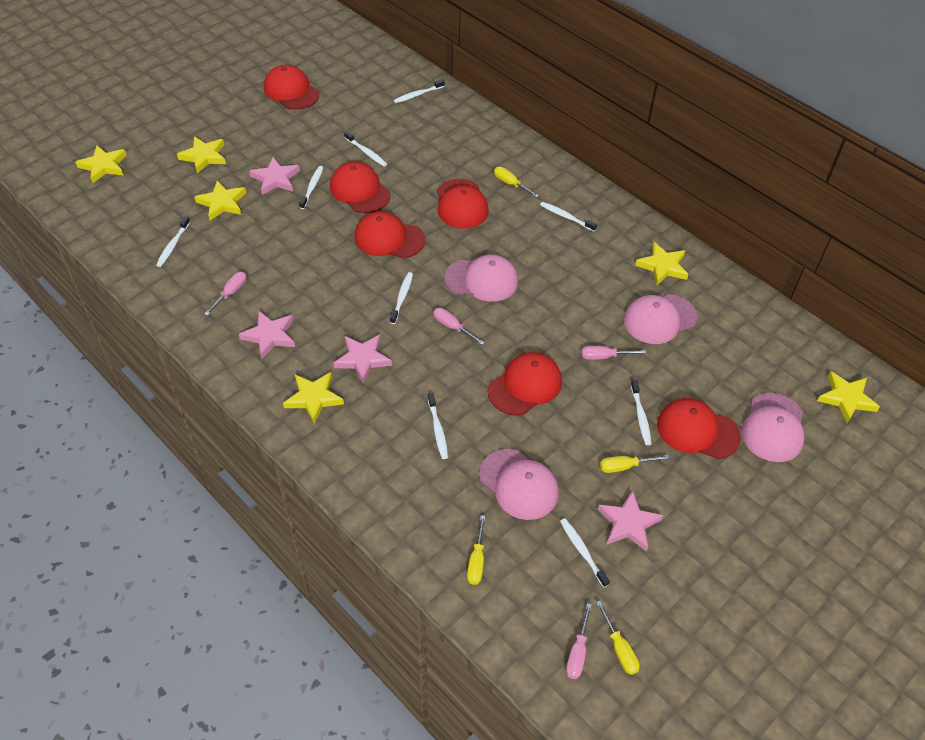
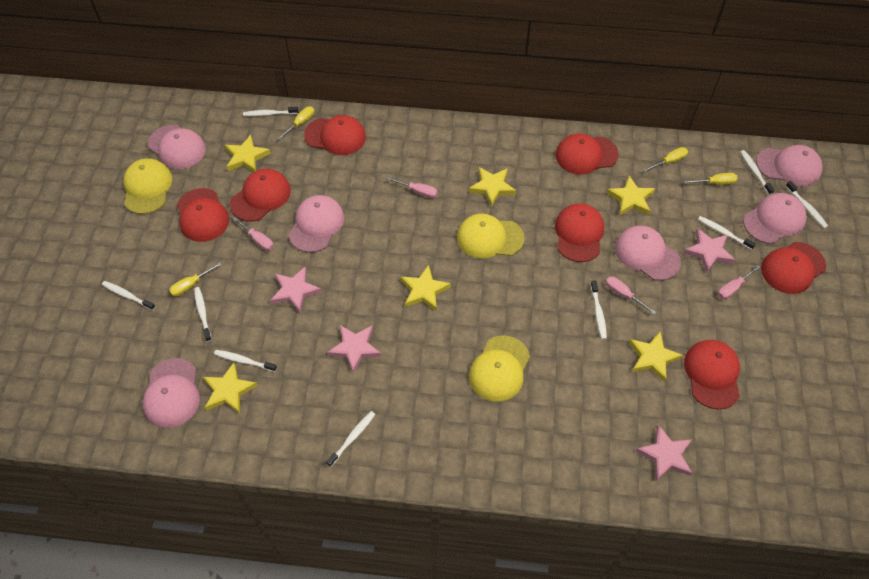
pink cap: 4 -> 6
red cap: 6 -> 7
yellow cap: 0 -> 3

